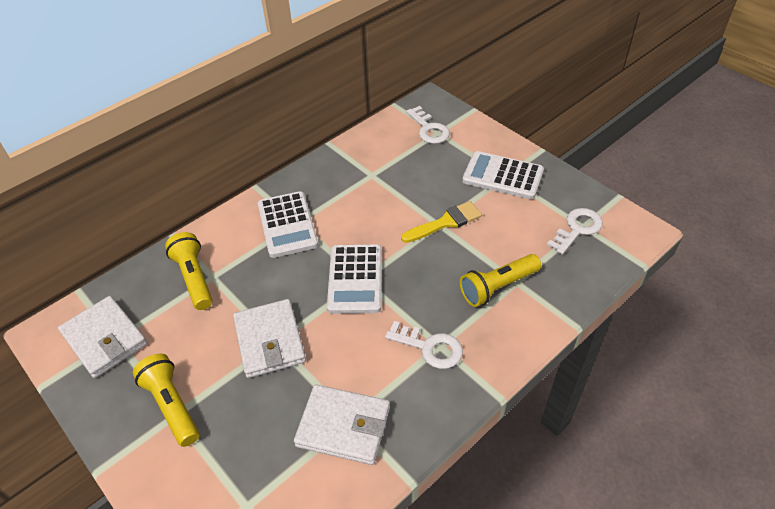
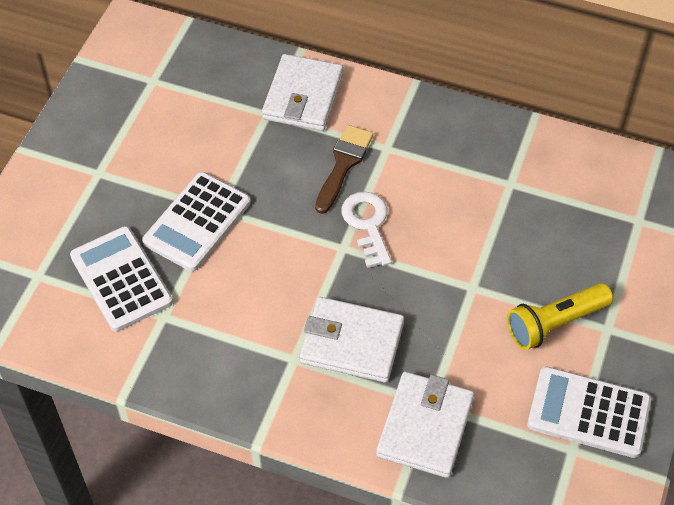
brown brush: 0 -> 1
white key: 3 -> 1
yellow brush: 1 -> 0
yellow flashlight: 3 -> 1

